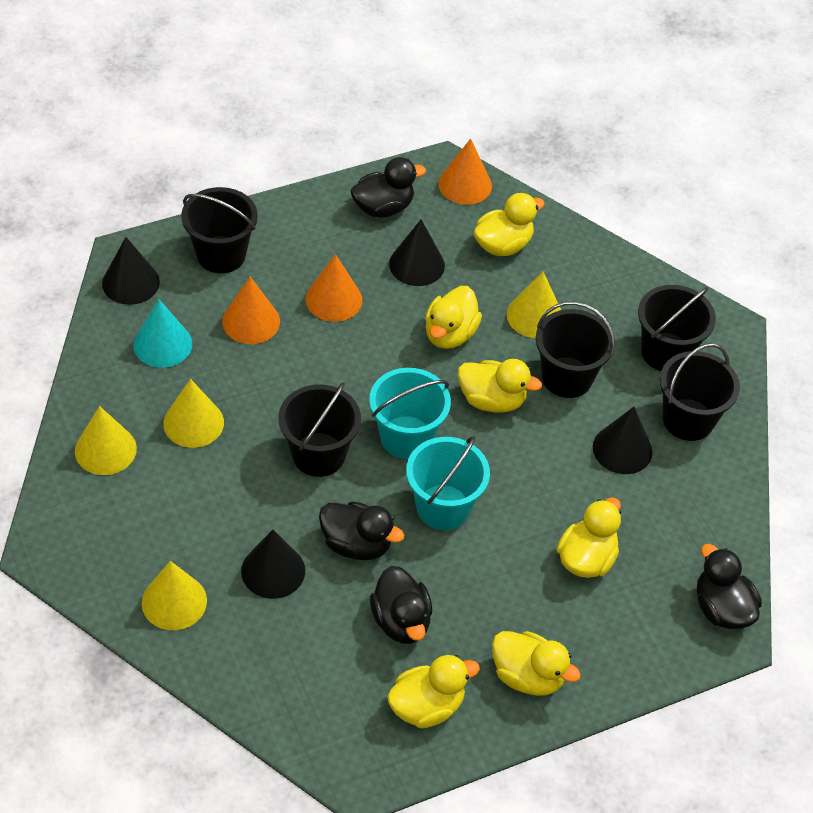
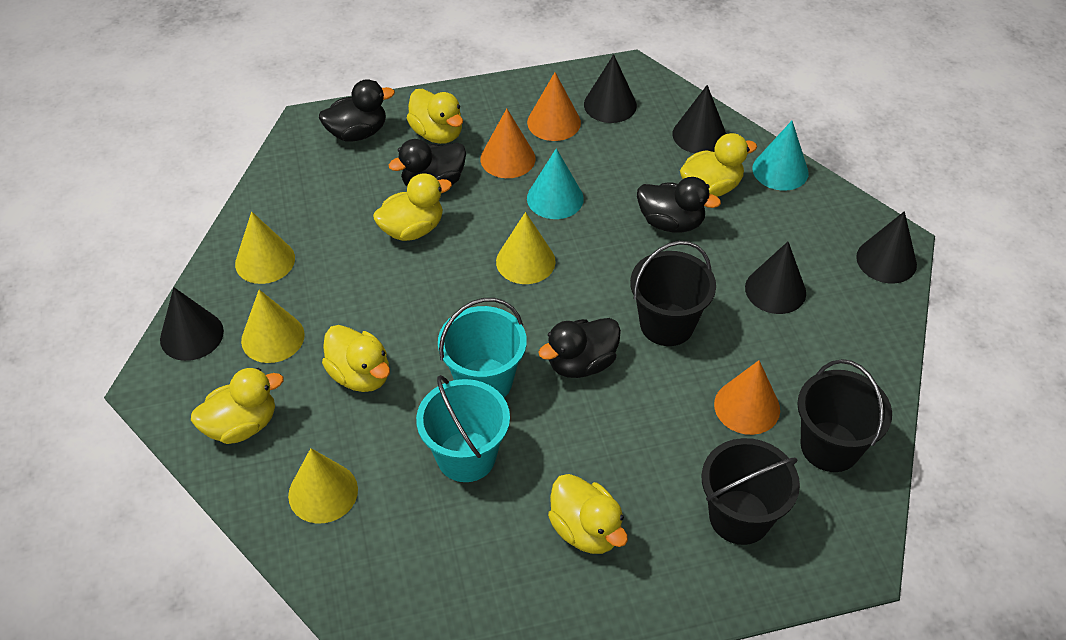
black bucket: 5 -> 3
black cone: 4 -> 5
turquoise cone: 1 -> 2

